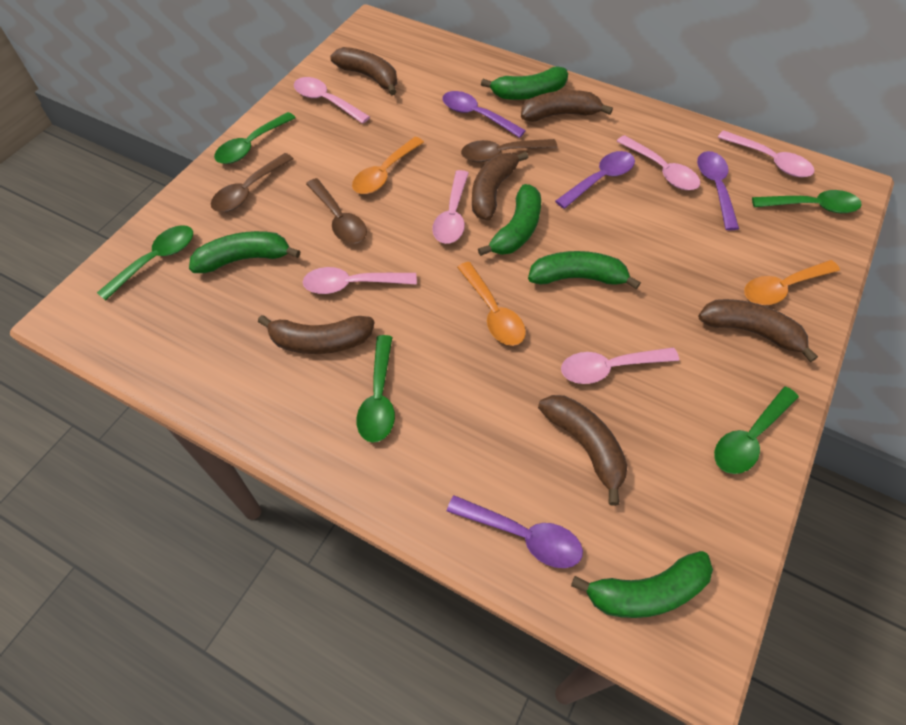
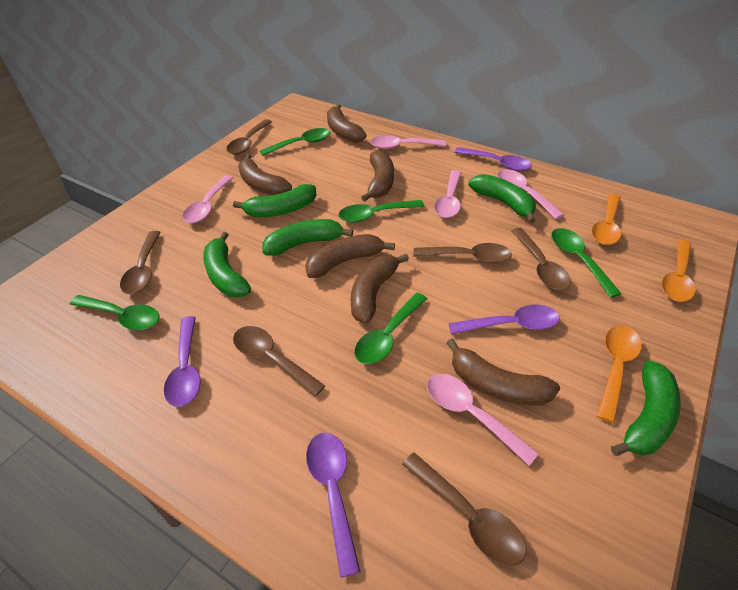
brown spoon: 3 -> 6
pink spoon: 6 -> 5

